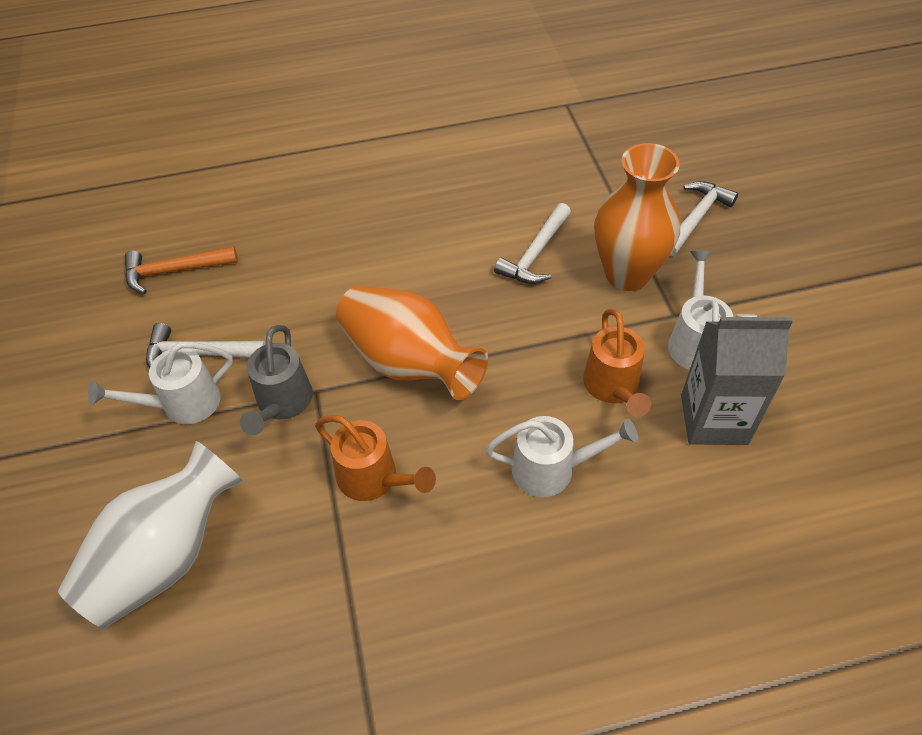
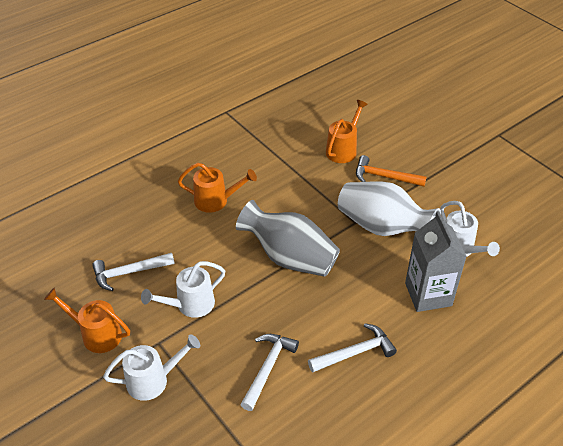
grey vase: 0 -> 1
grey watering can: 1 -> 0
orange vase: 2 -> 0
orange watering can: 2 -> 3

